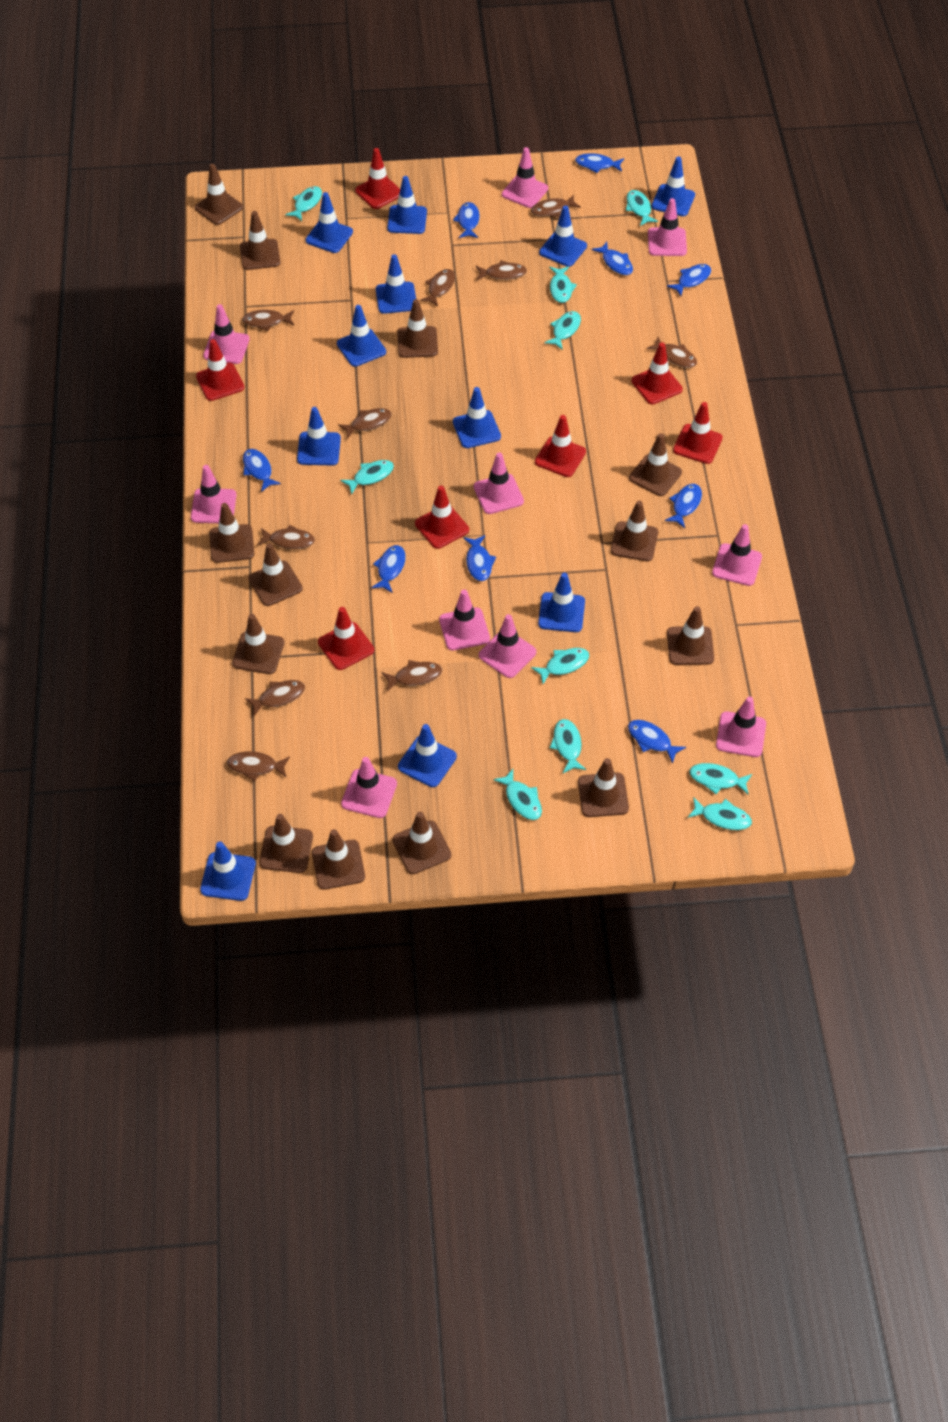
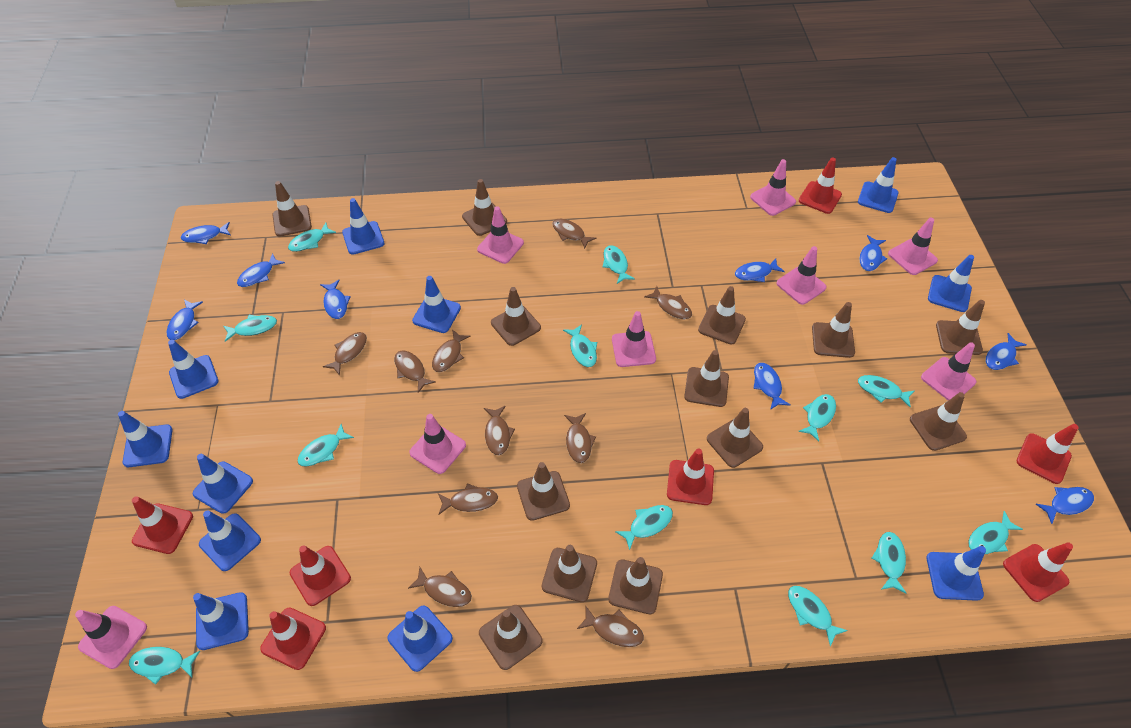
pink traffic cone: 10 -> 8
turquoise fish: 10 -> 12

